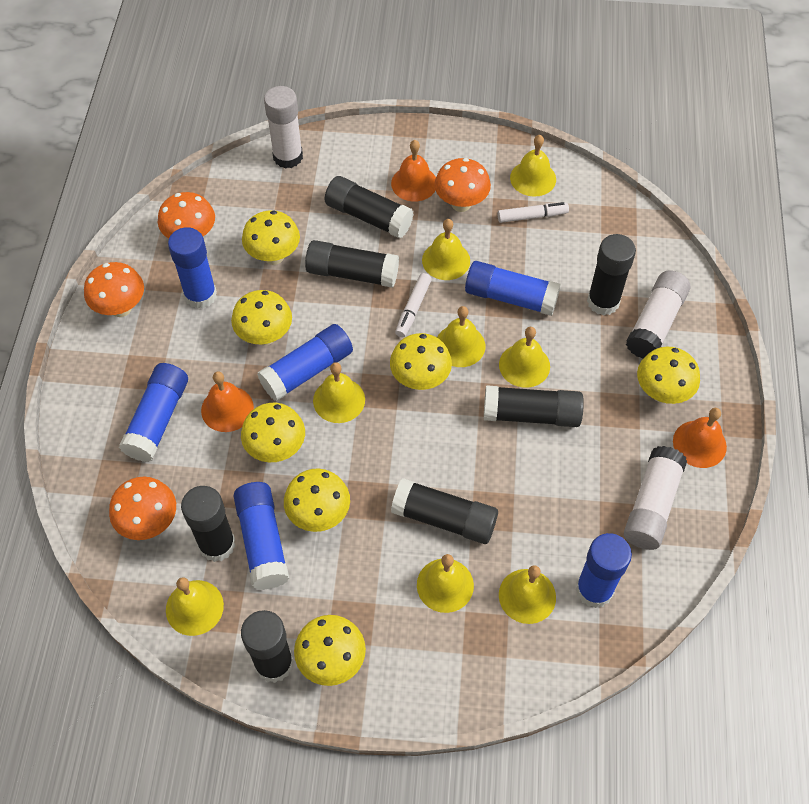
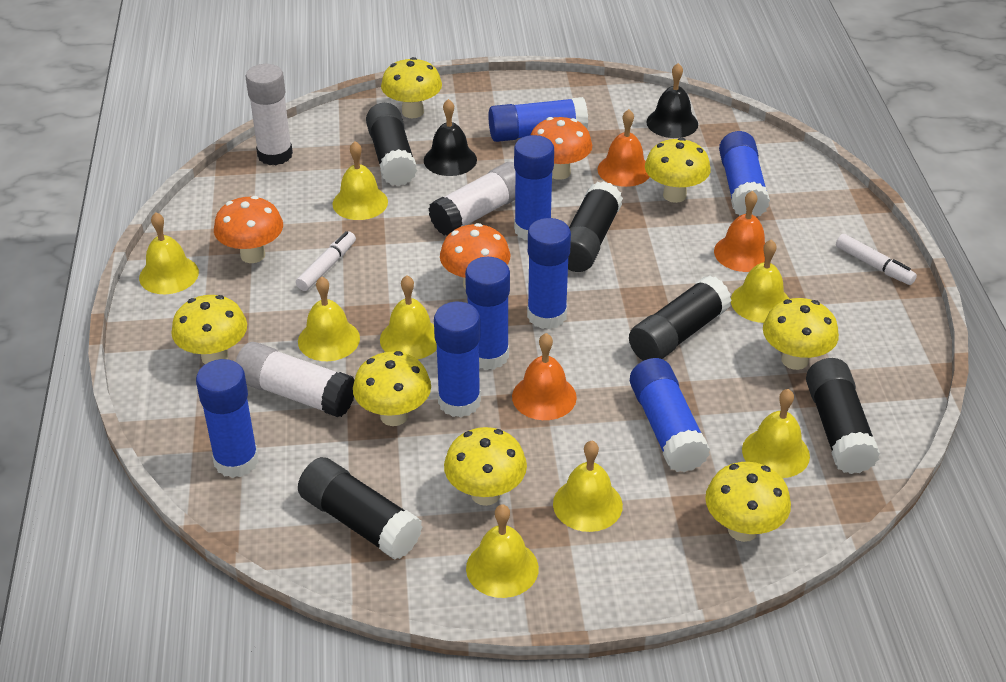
black bell: 0 -> 2
black glue stick: 7 -> 5
blue glue stick: 6 -> 8
orange mushroom: 4 -> 3

